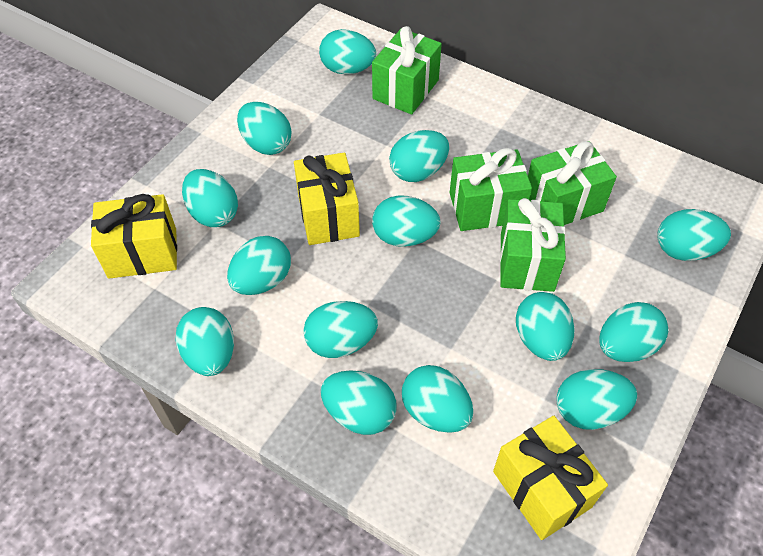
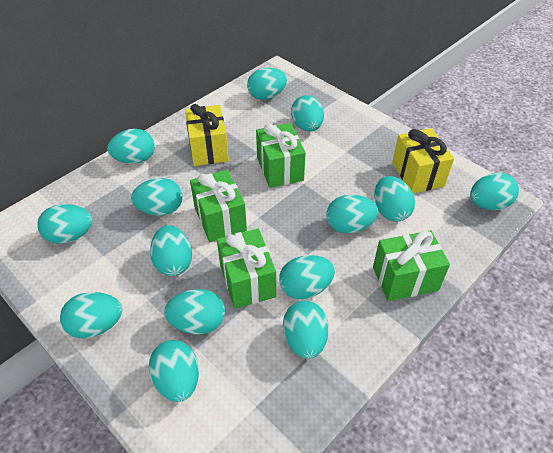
yellow gift: 3 -> 2

